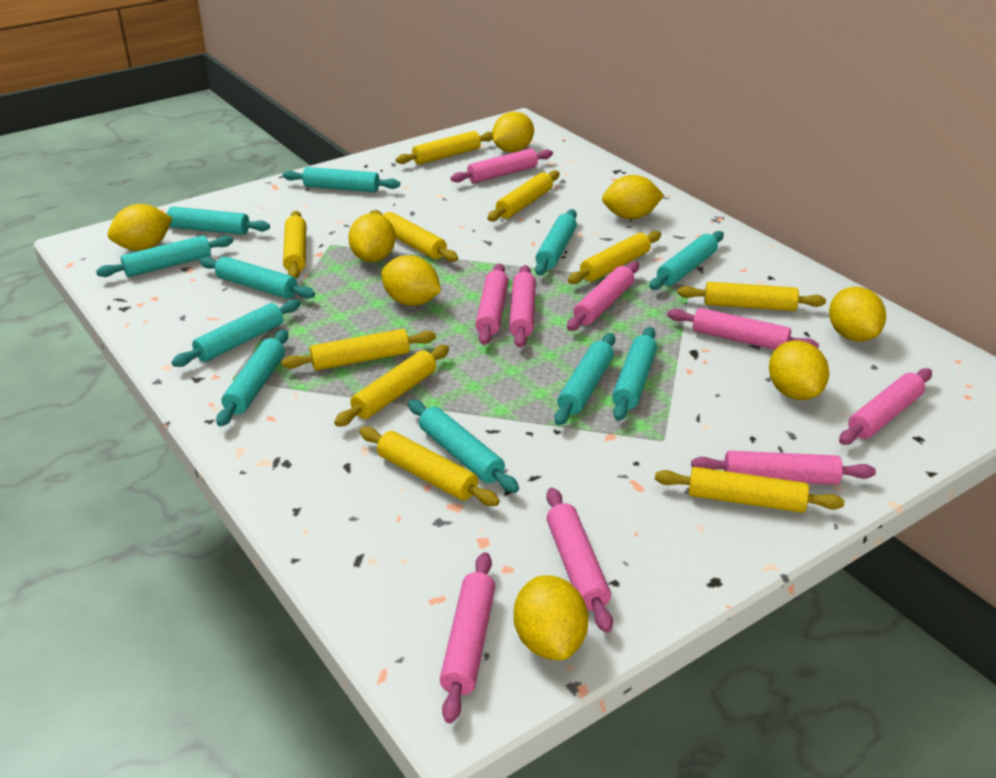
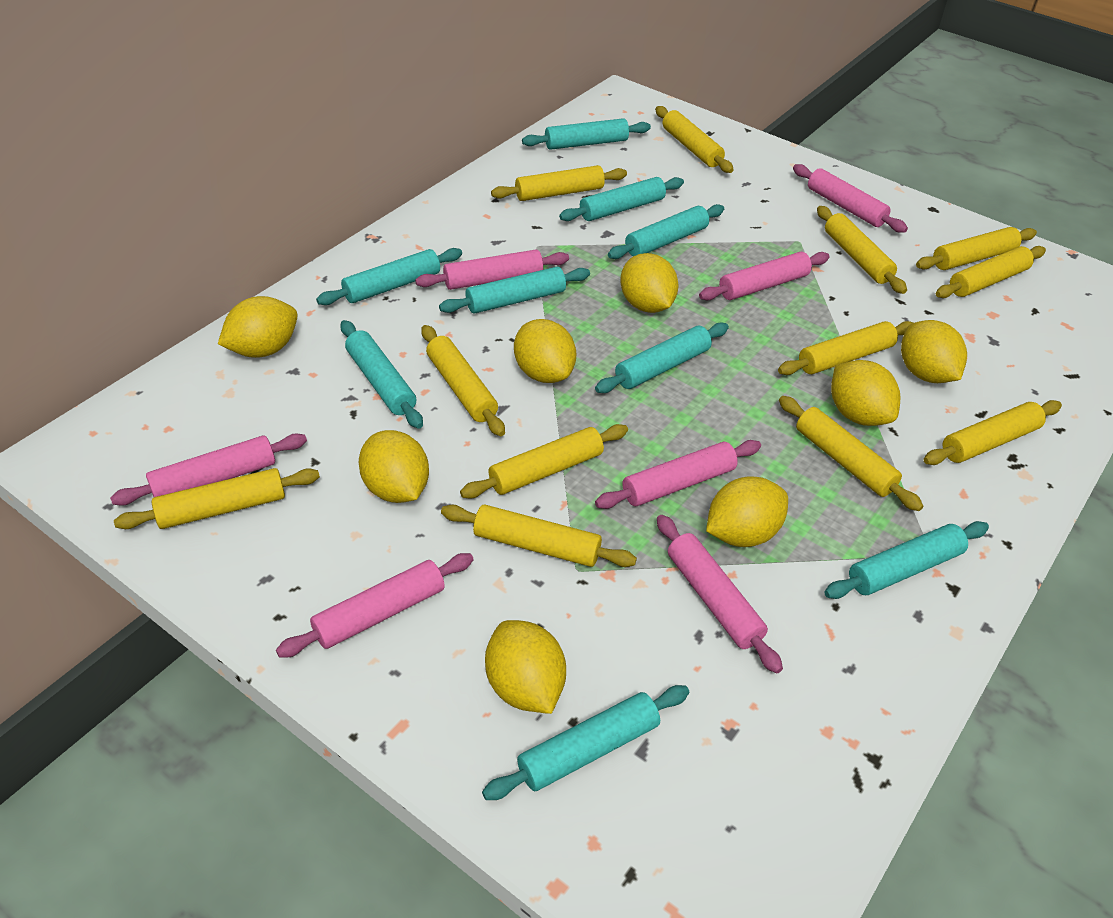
pink rolling pin: 9 -> 7
turquoise rolling pin: 11 -> 9
yellow rolling pin: 10 -> 12

